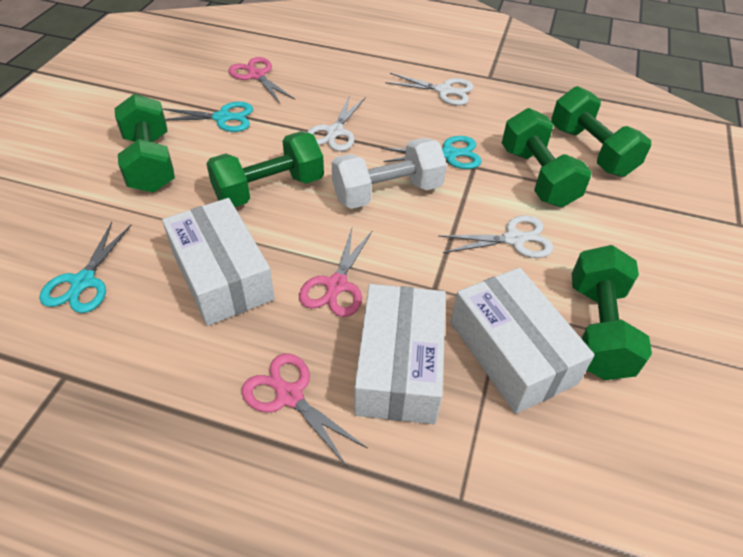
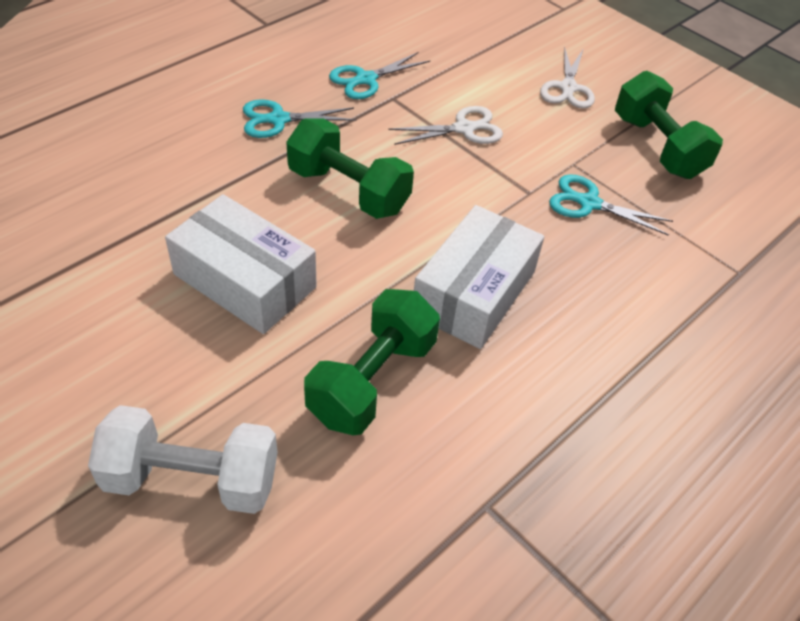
green dumbbell: 5 -> 3
pink scissors: 3 -> 0
white box: 3 -> 2
white scissors: 3 -> 2

